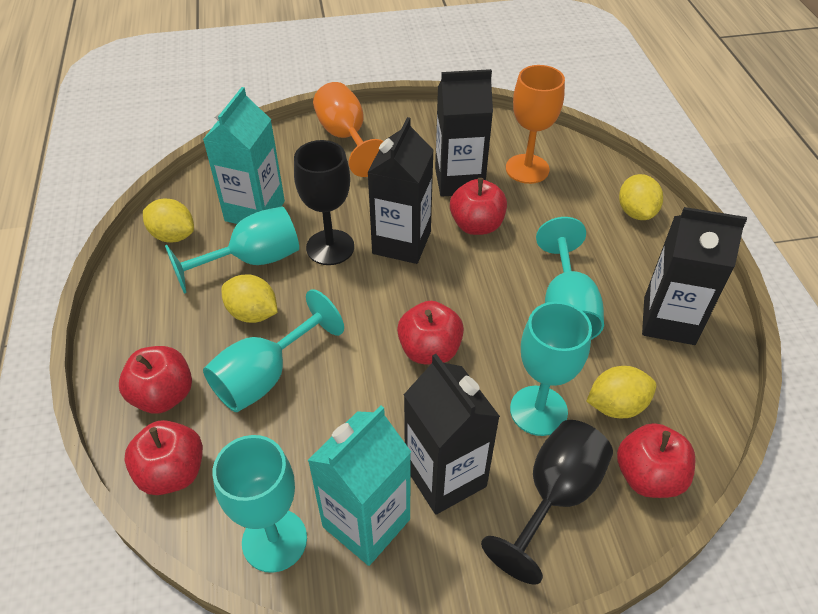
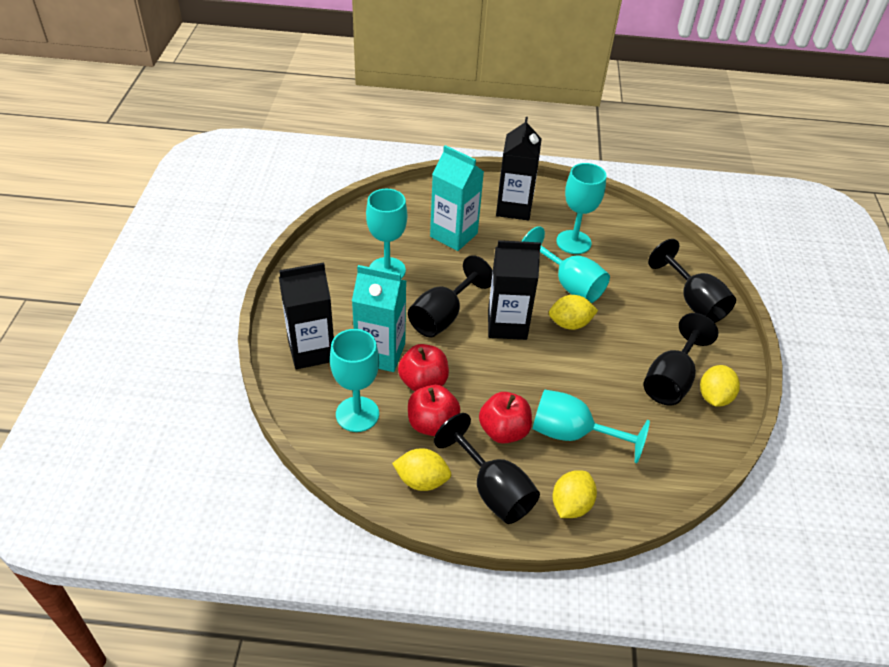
black carton: 4 -> 3
black goblet: 2 -> 4
orange goblet: 2 -> 0
red apple: 5 -> 3

